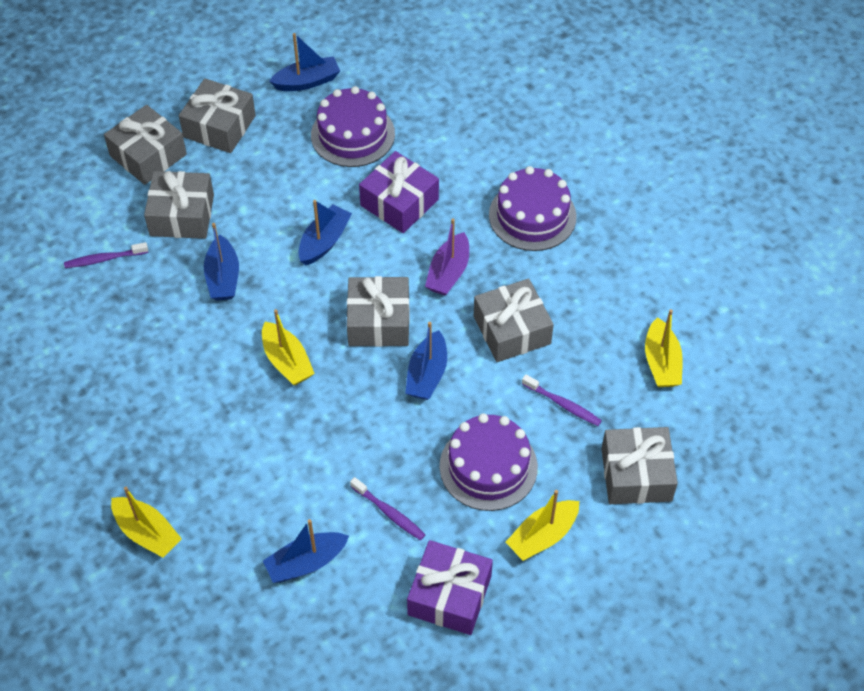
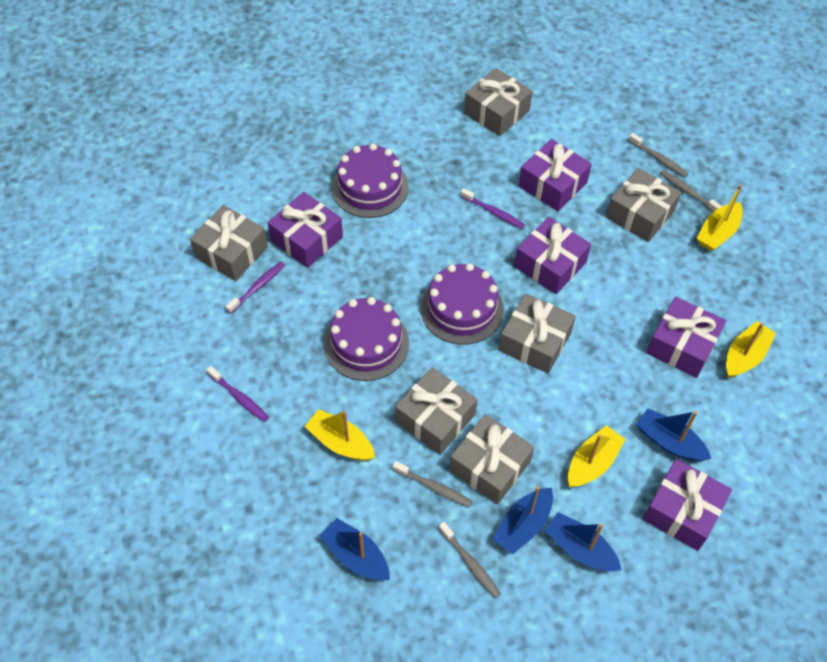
blue boat: 5 -> 4
grey toothbrush: 0 -> 4
purple boat: 1 -> 0
purple gift: 2 -> 5

